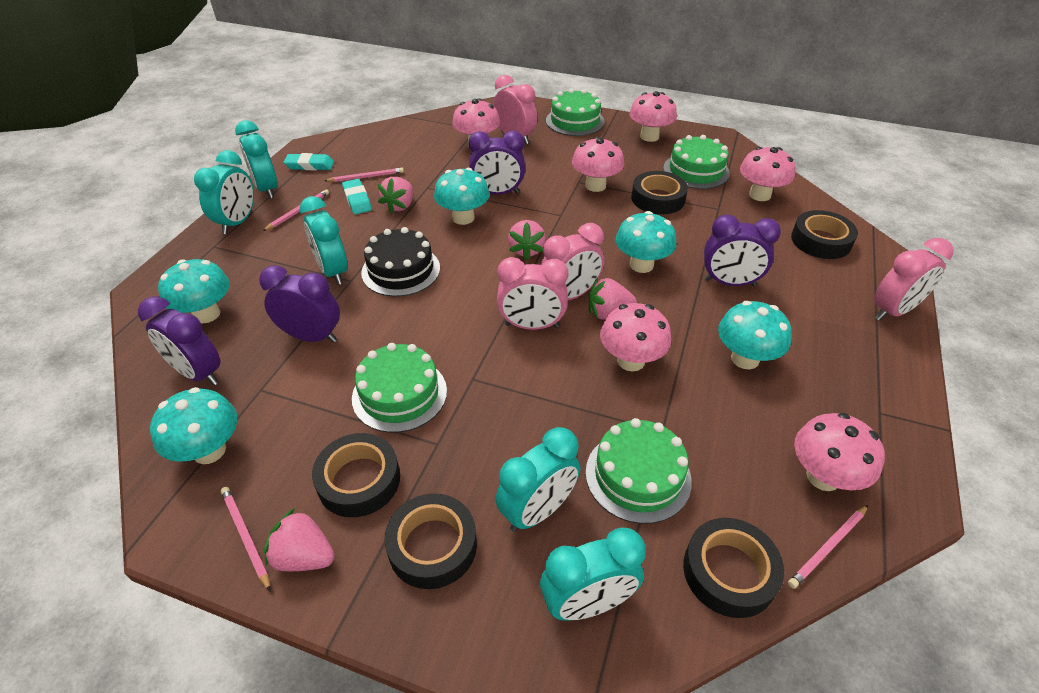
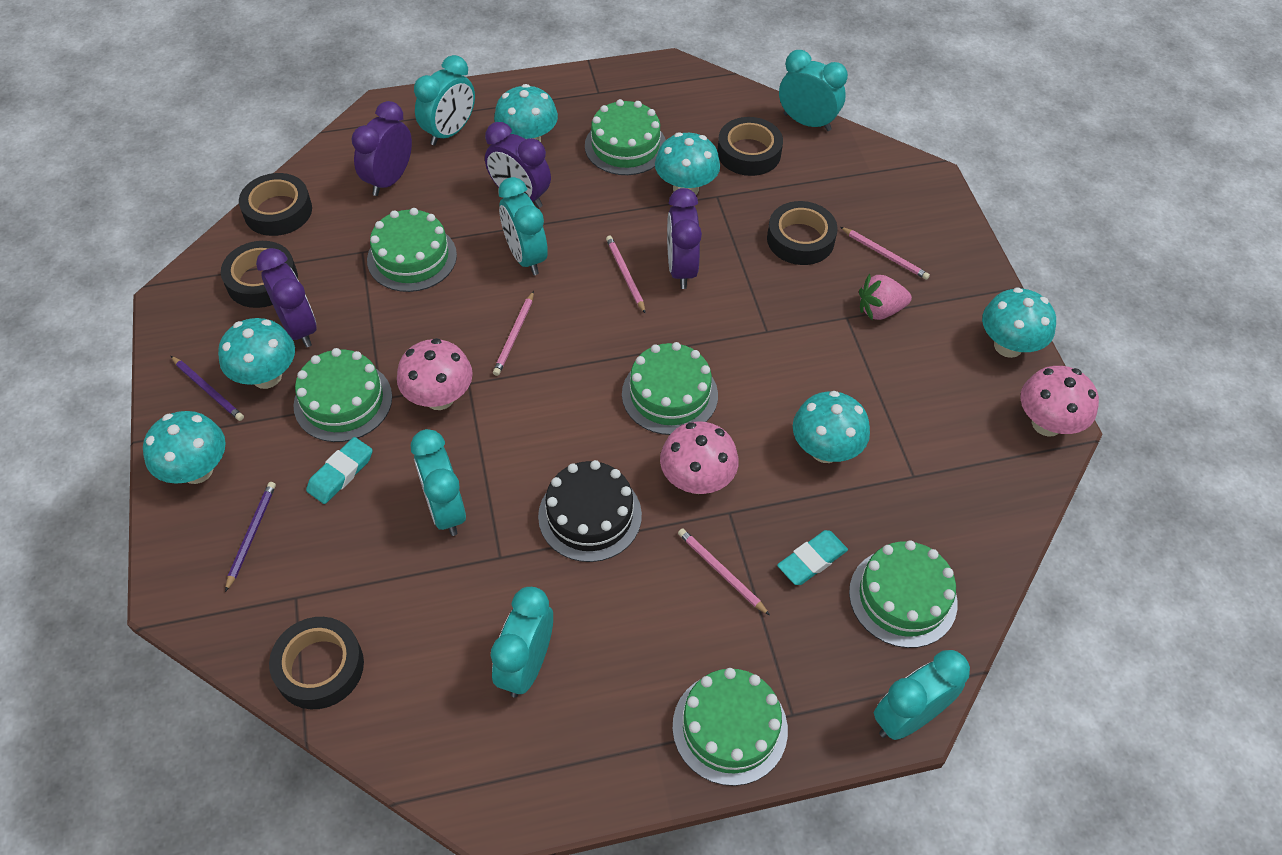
green cake: 4 -> 6
pink clock: 4 -> 0
pink mushroom: 6 -> 3
pink strawberry: 4 -> 1
purple pencil: 0 -> 2
turquoise clock: 5 -> 6
turquoise mushroom: 5 -> 6

